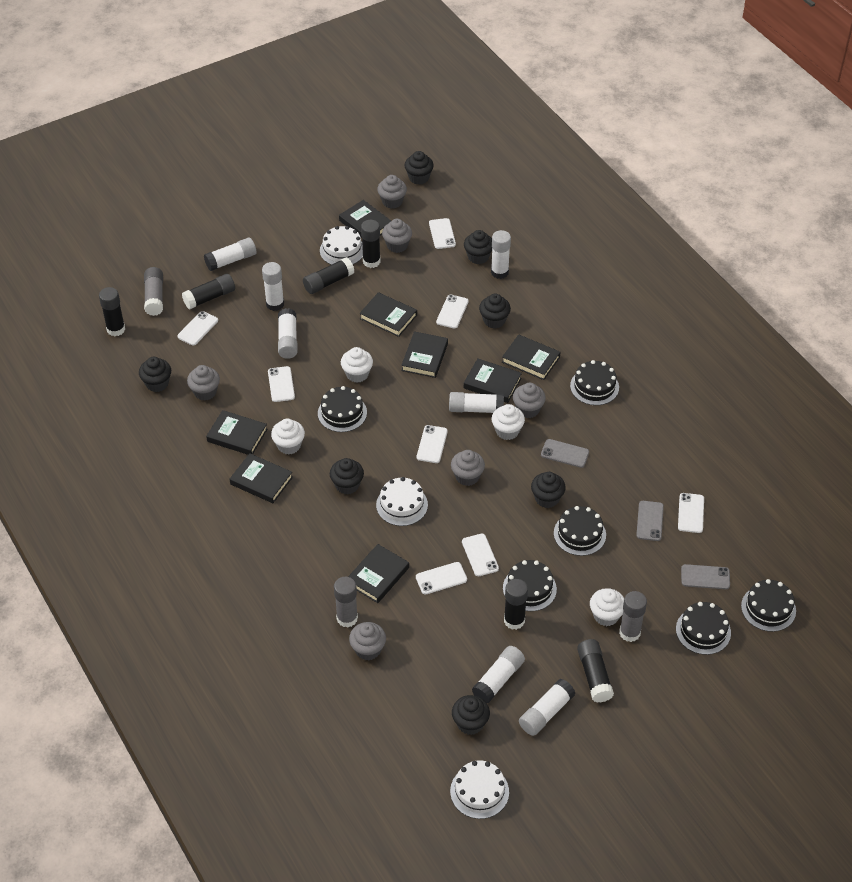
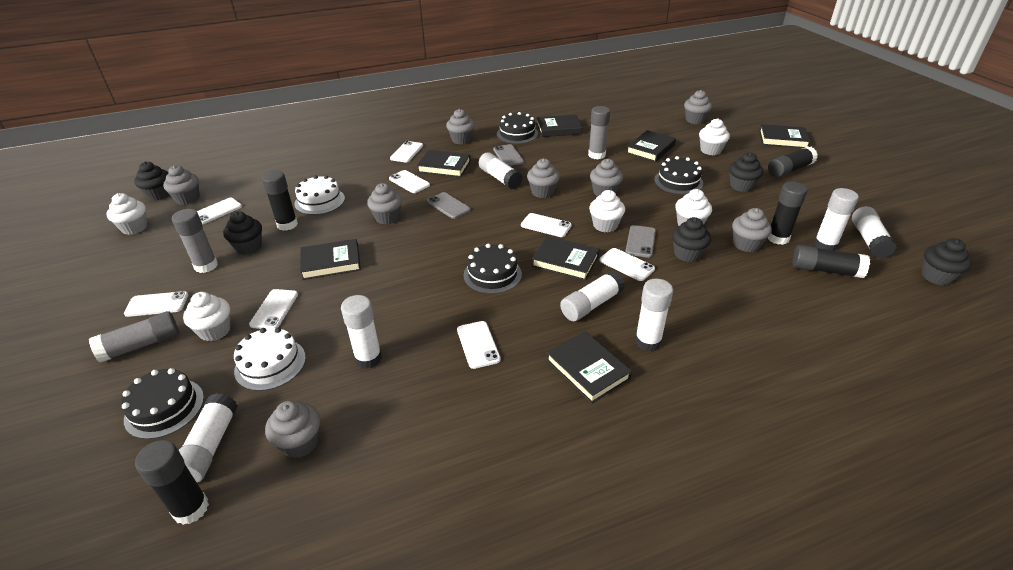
black book: 8 -> 7
black cake: 6 -> 4
black cupcake: 7 -> 5
black glue stick: 6 -> 5
grey cupcake: 6 -> 8
white cake: 3 -> 2
white cupcake: 4 -> 5

